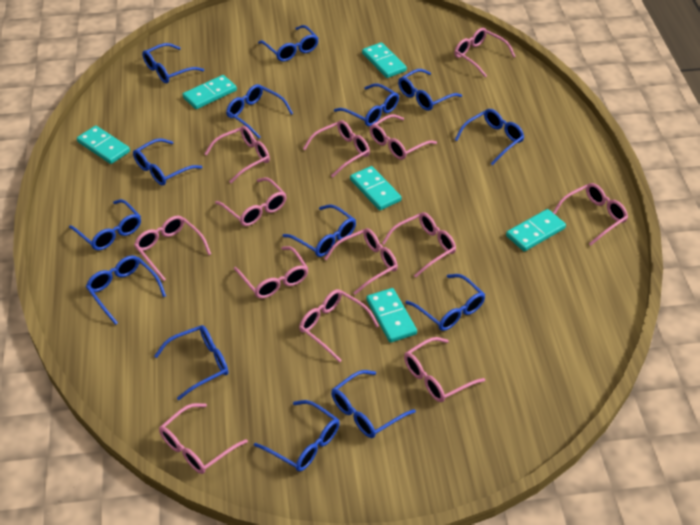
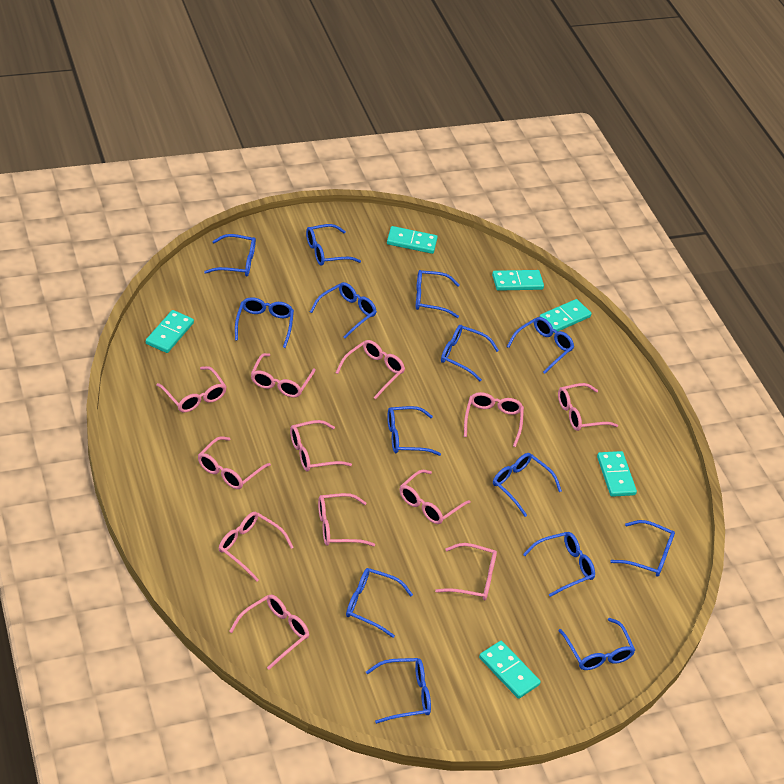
pink glasses: 13 -> 12

